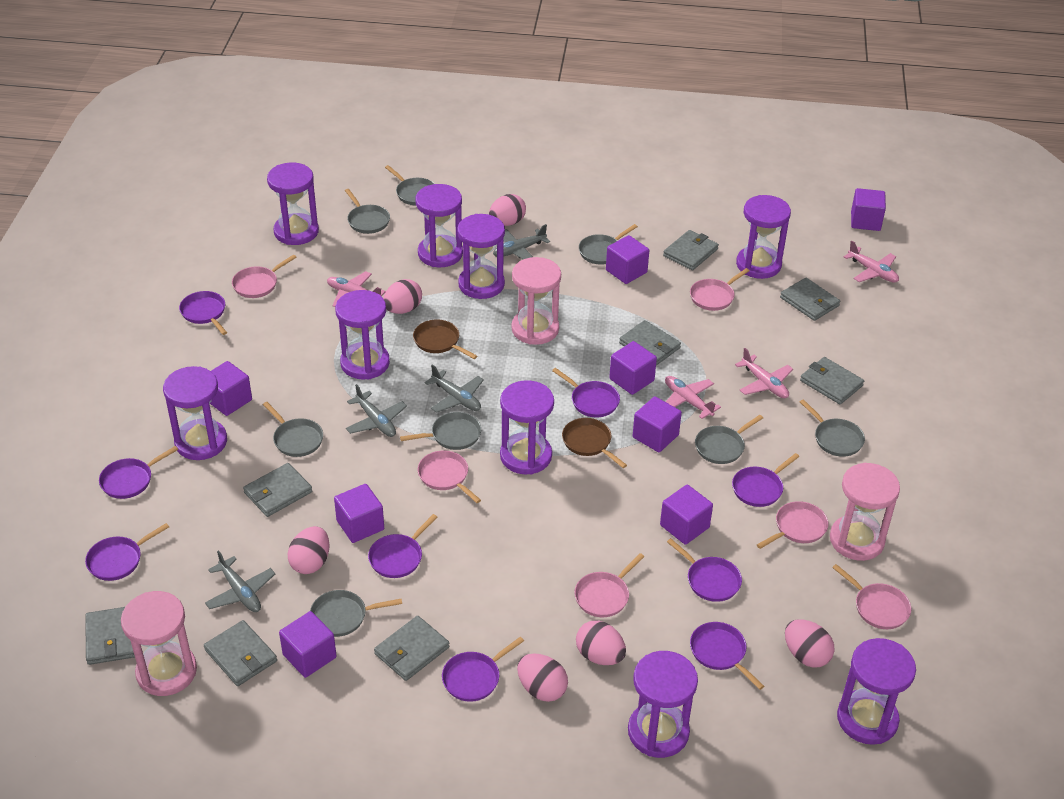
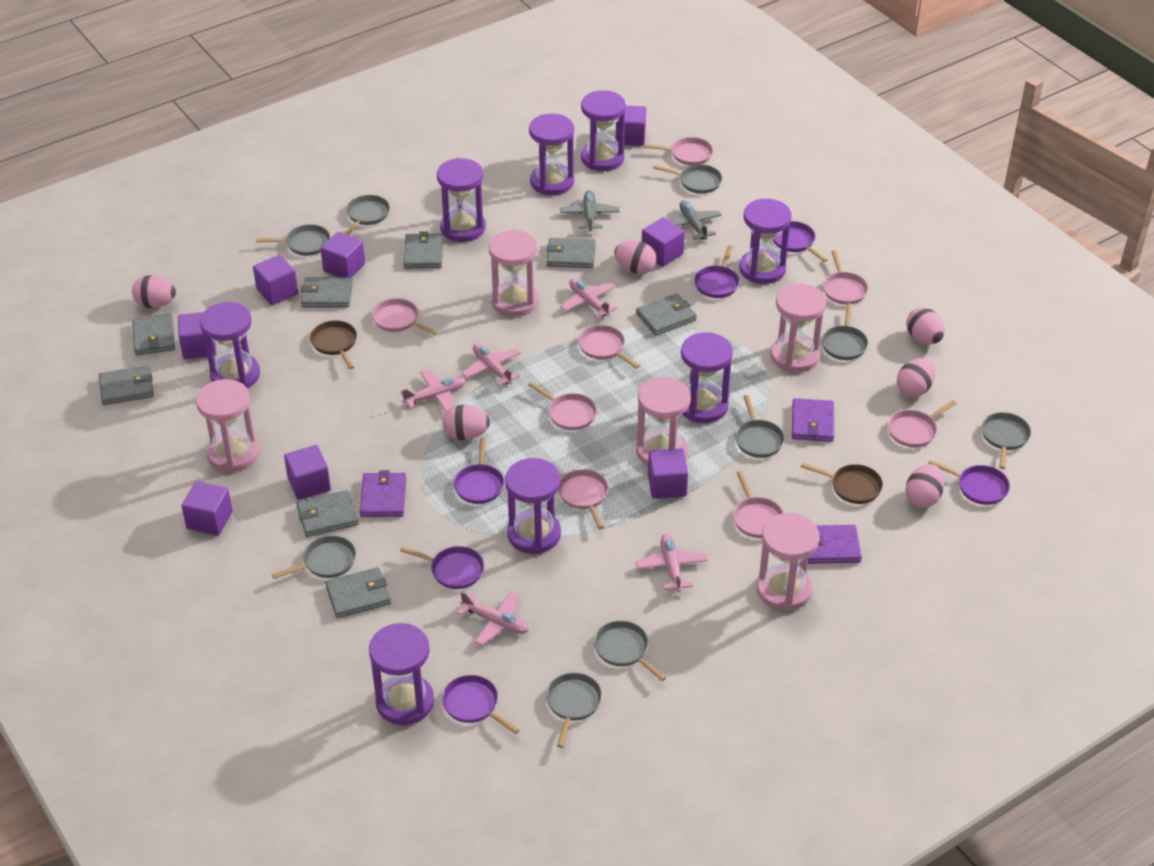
grey pan: 8 -> 9
grey plane: 4 -> 2
pink hourglass: 3 -> 5
pink pan: 6 -> 8
pink plane: 4 -> 5
purple hourglass: 9 -> 8
purple pan: 9 -> 6
purple wallet: 0 -> 3

